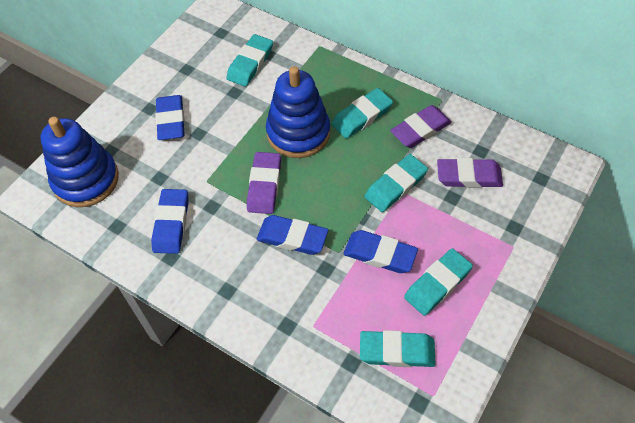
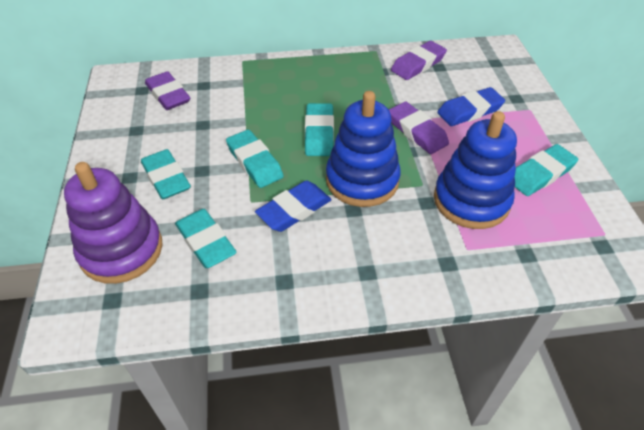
blue eraser: 4 -> 2
purple stacking toy: 0 -> 1

